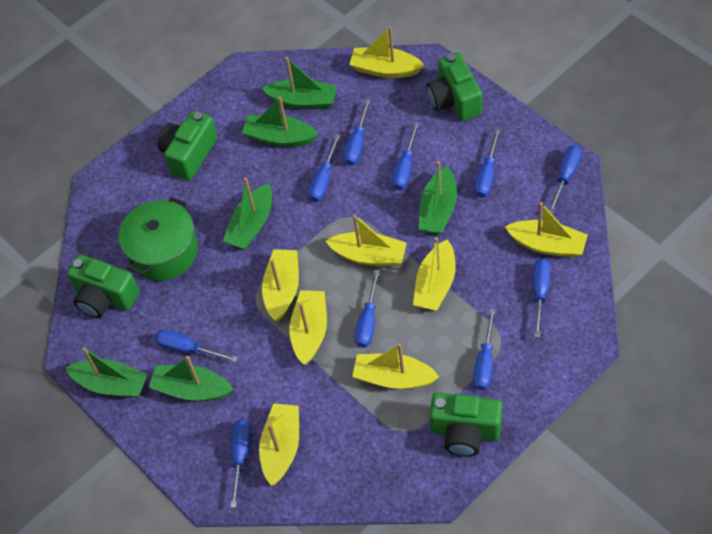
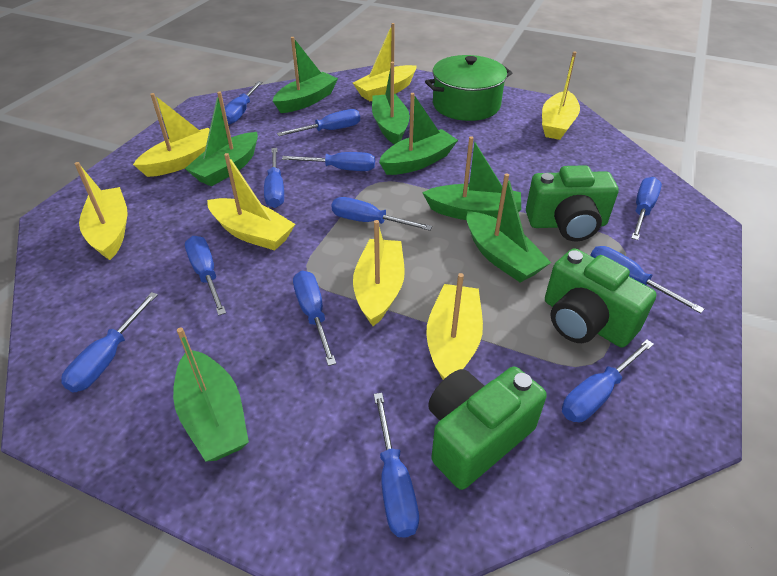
blue screwdriver: 10 -> 12
green boat: 6 -> 7
green camera: 4 -> 3
yellow boat: 8 -> 7

